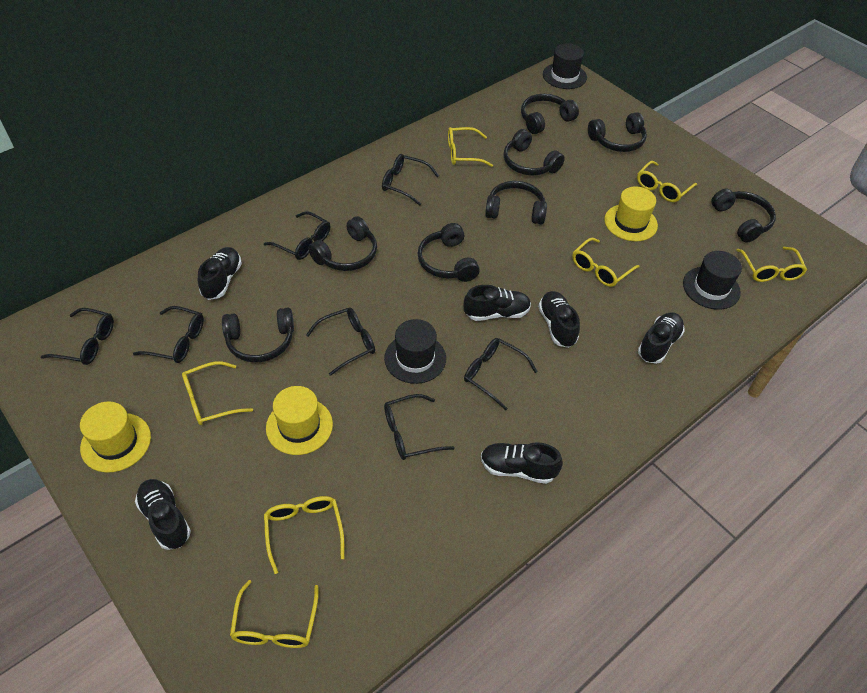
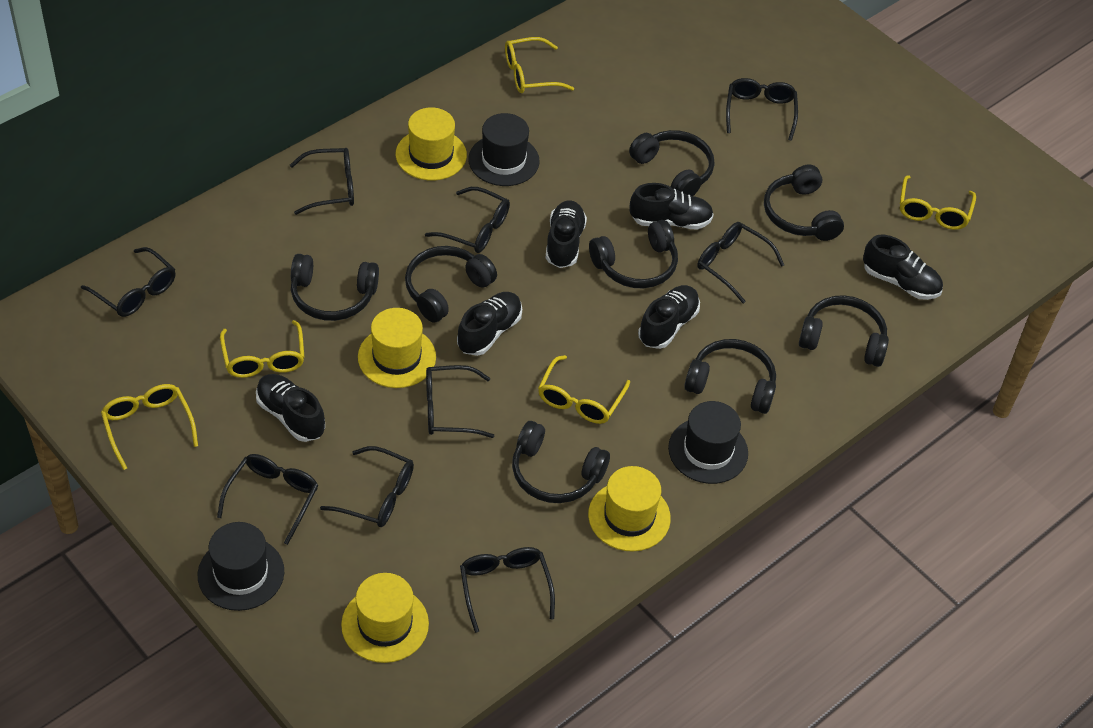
black glasses: 7 -> 9
yellow glasses: 7 -> 5
yellow hat: 3 -> 4

